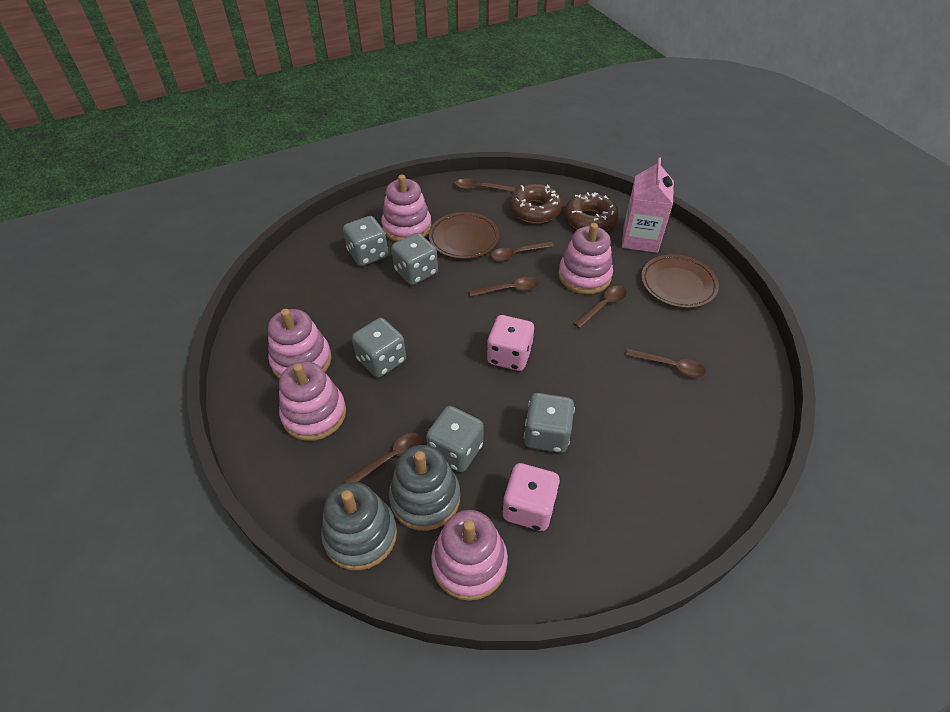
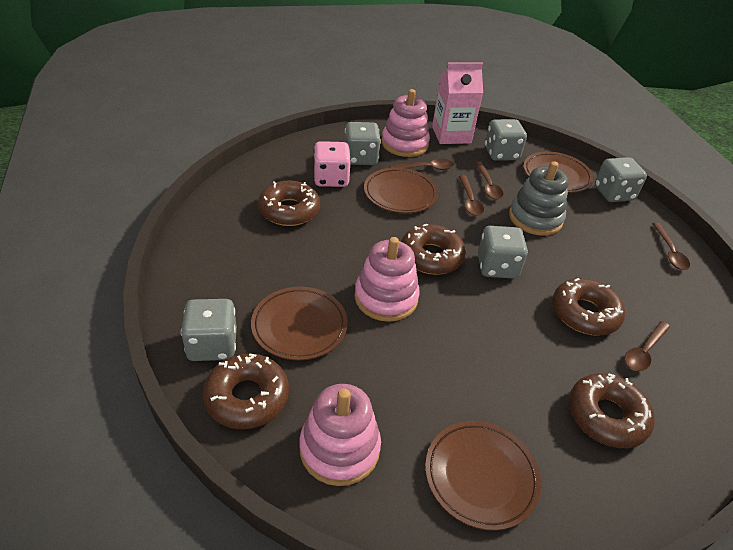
brown donut: 2 -> 5
brown plate: 2 -> 4
brown spoon: 6 -> 5
grey stacking toy: 2 -> 1
pink dice: 2 -> 1
pink stacking toy: 5 -> 3

